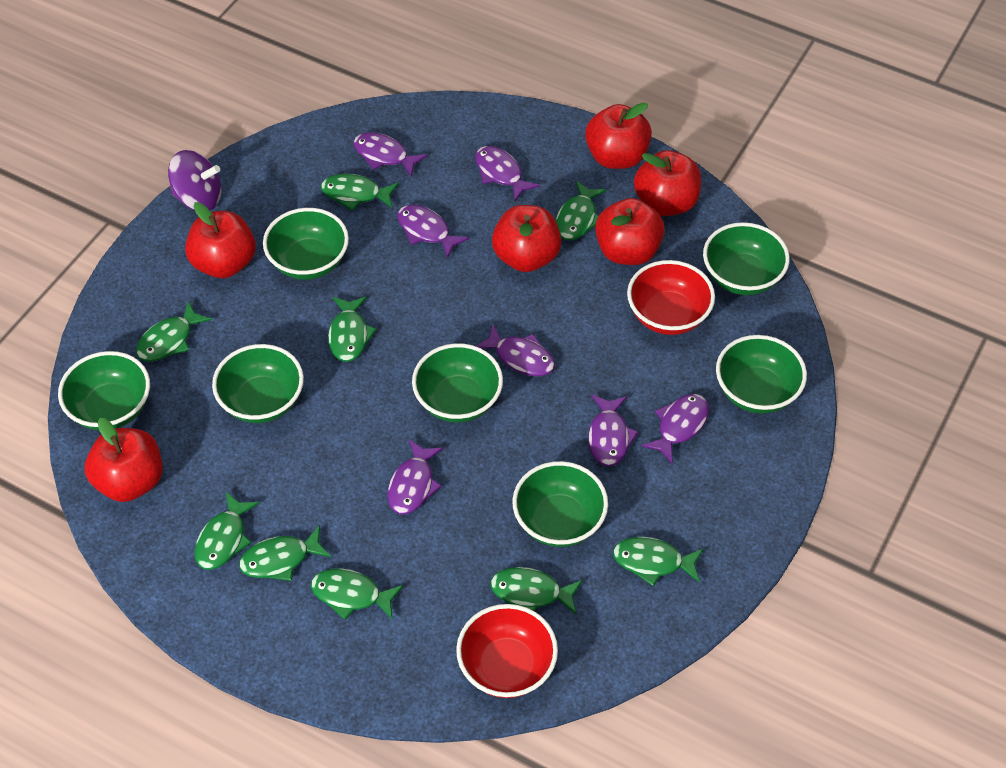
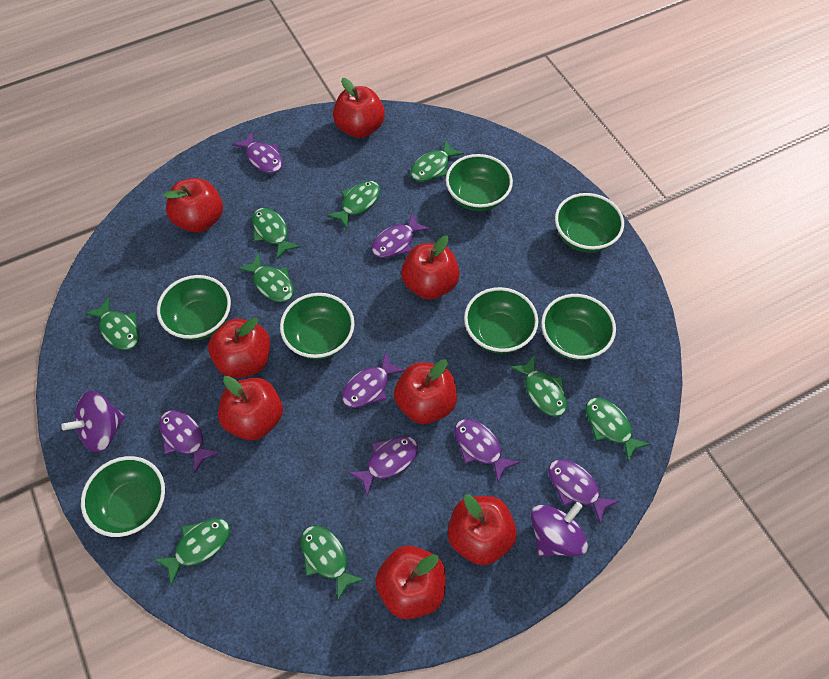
purple spinning top: 1 -> 2
red apple: 6 -> 8
red bowl: 2 -> 0

